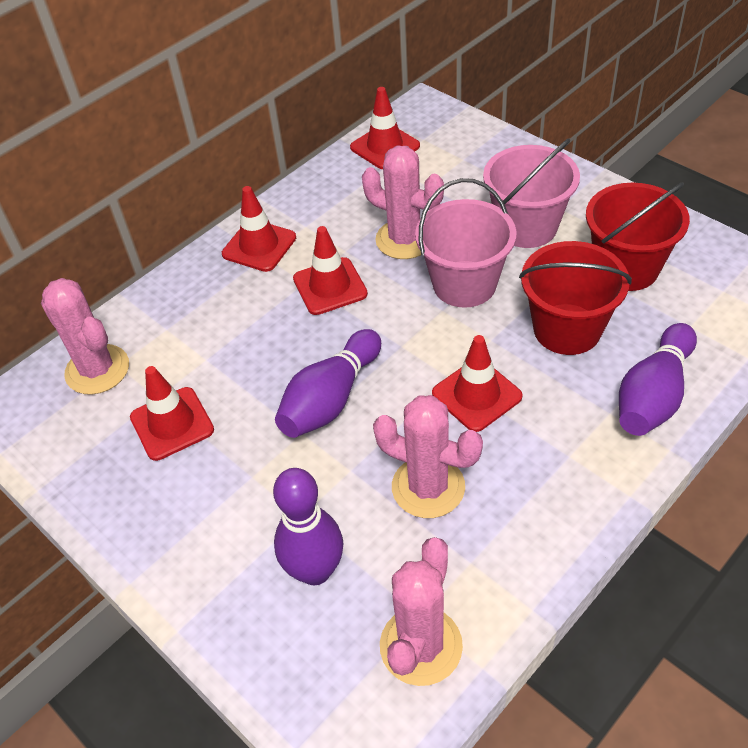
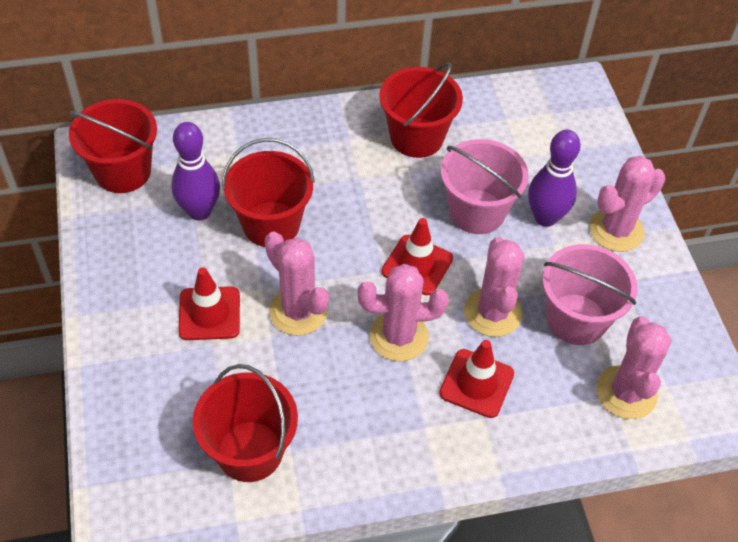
pink cactus: 4 -> 5
purple bowling pin: 3 -> 2
red bucket: 2 -> 4
red traffic cone: 5 -> 3

